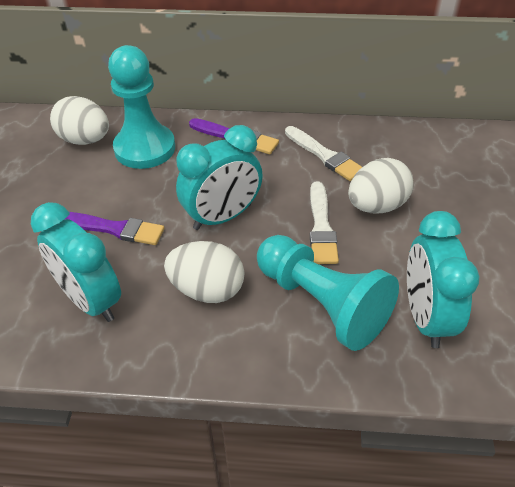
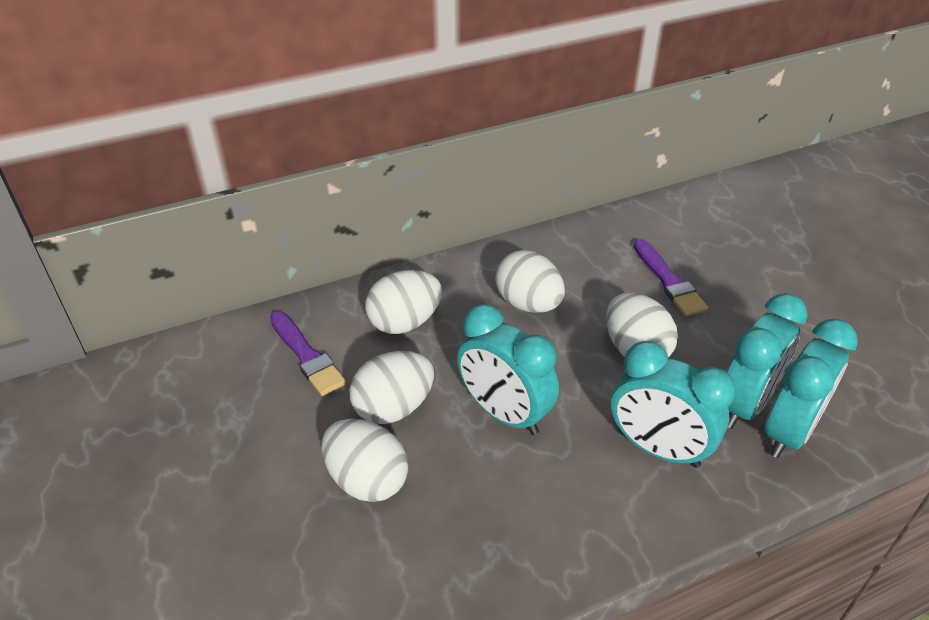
turquoise clock: 3 -> 4
turquoise pawn: 2 -> 0
white brush: 2 -> 0
white egg: 3 -> 5

